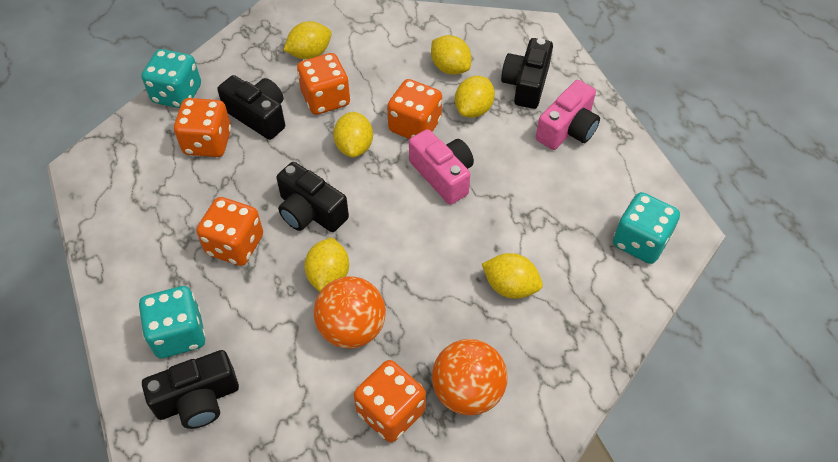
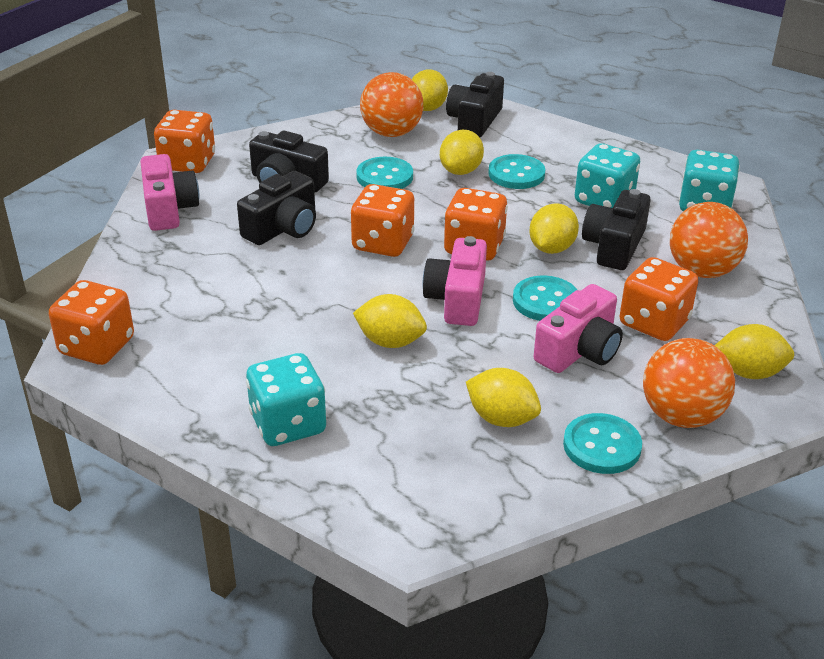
orange ball: 2 -> 3
pink camera: 2 -> 3
turquoise button: 0 -> 4

